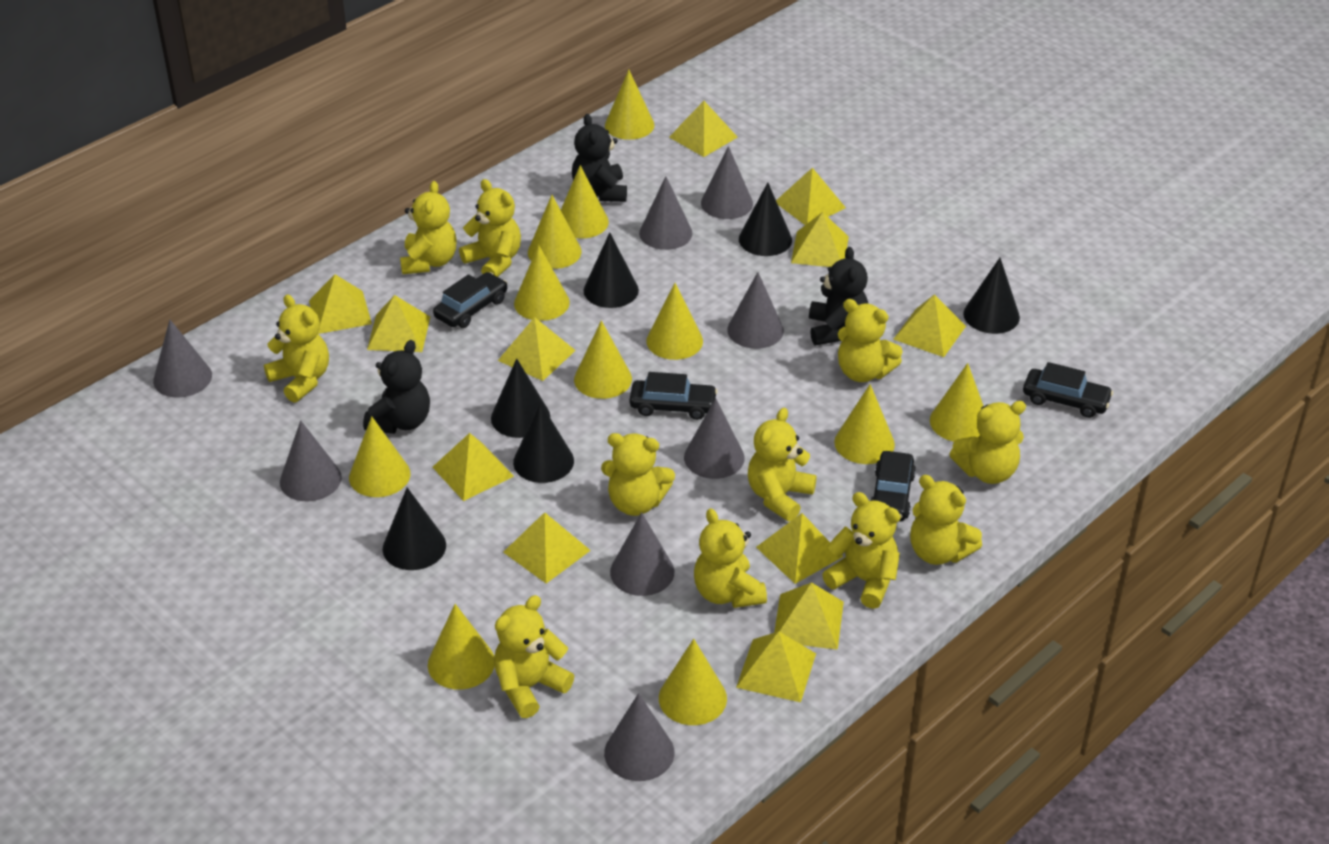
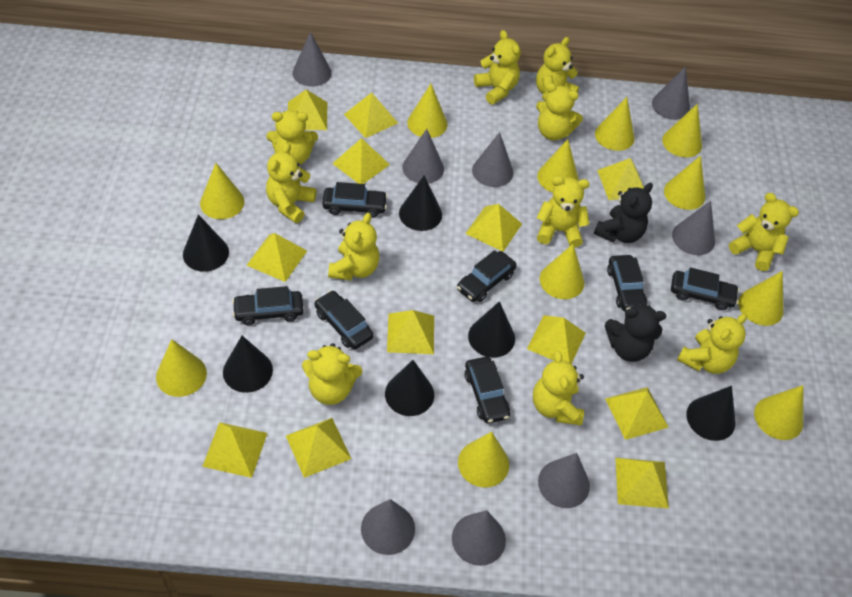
black car: 4 -> 7
black teddy bear: 3 -> 2

